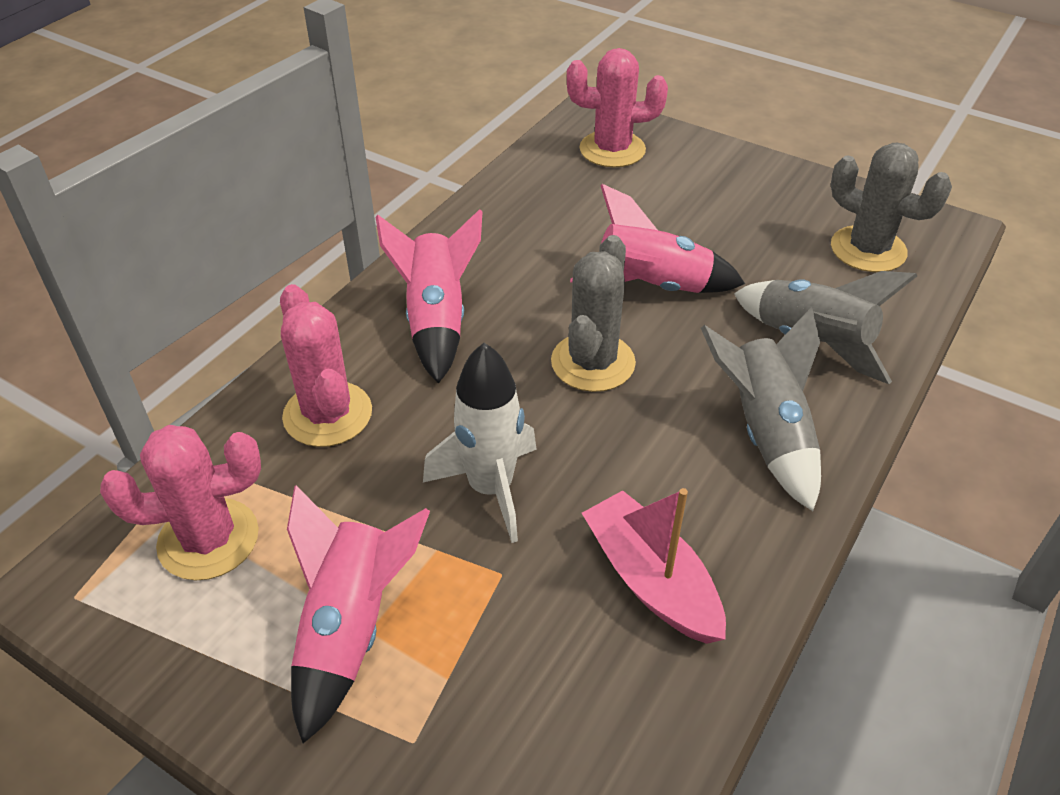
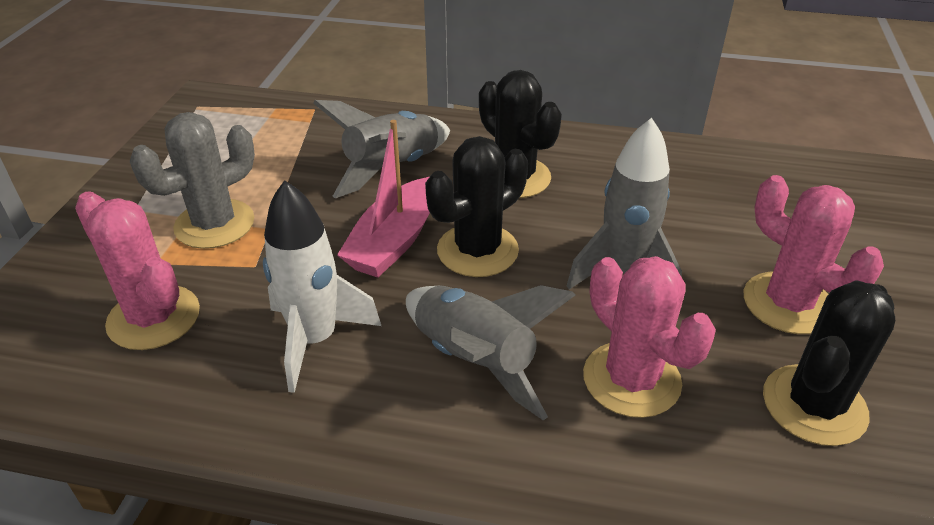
black cactus: 0 -> 3
grey cactus: 2 -> 1
grey rocket: 2 -> 3
pink rocket: 3 -> 0

